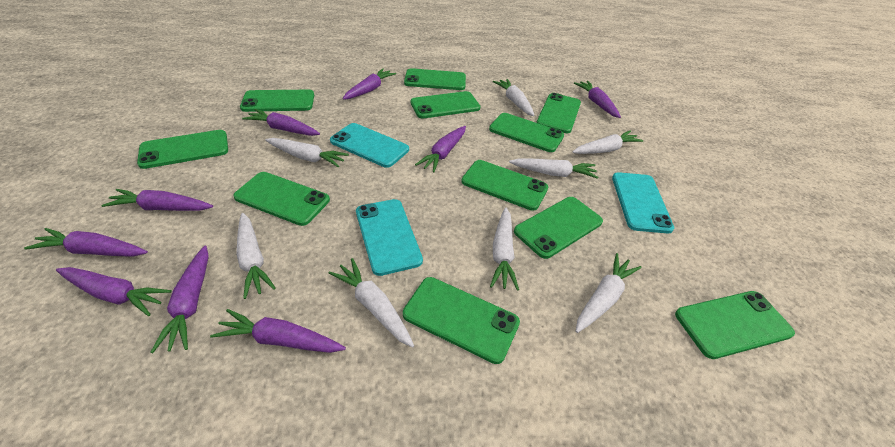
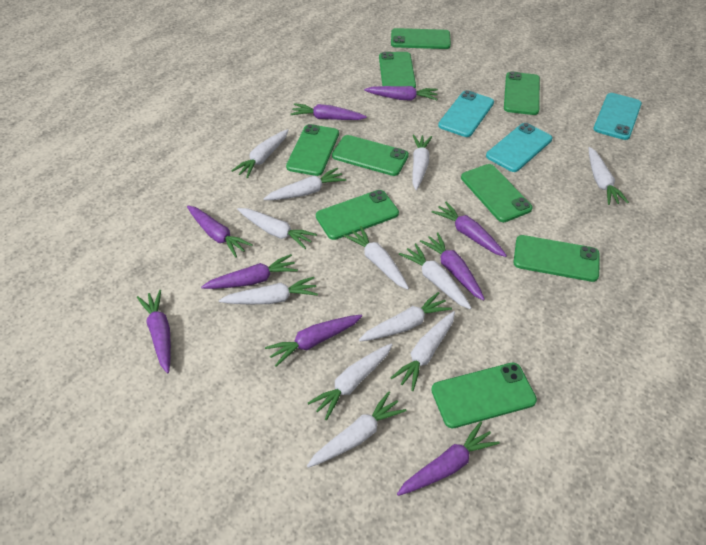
green phone: 11 -> 9
white carrot: 8 -> 12

